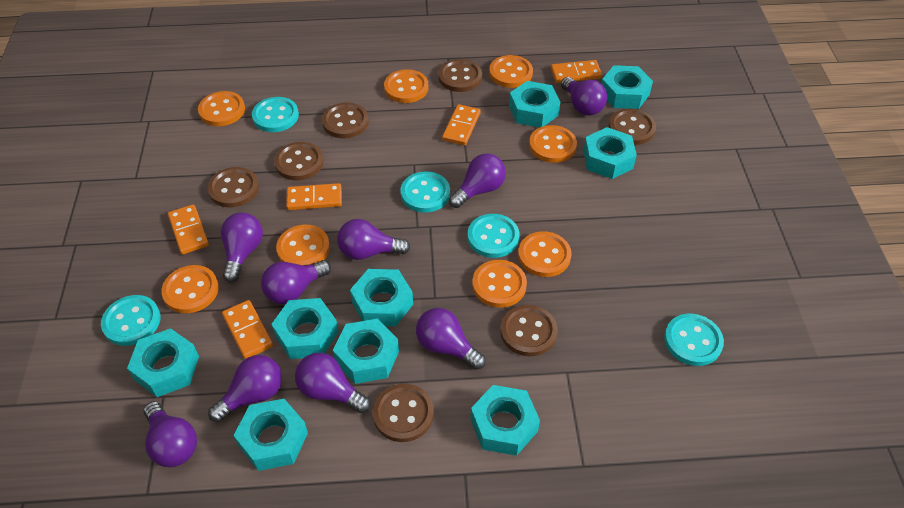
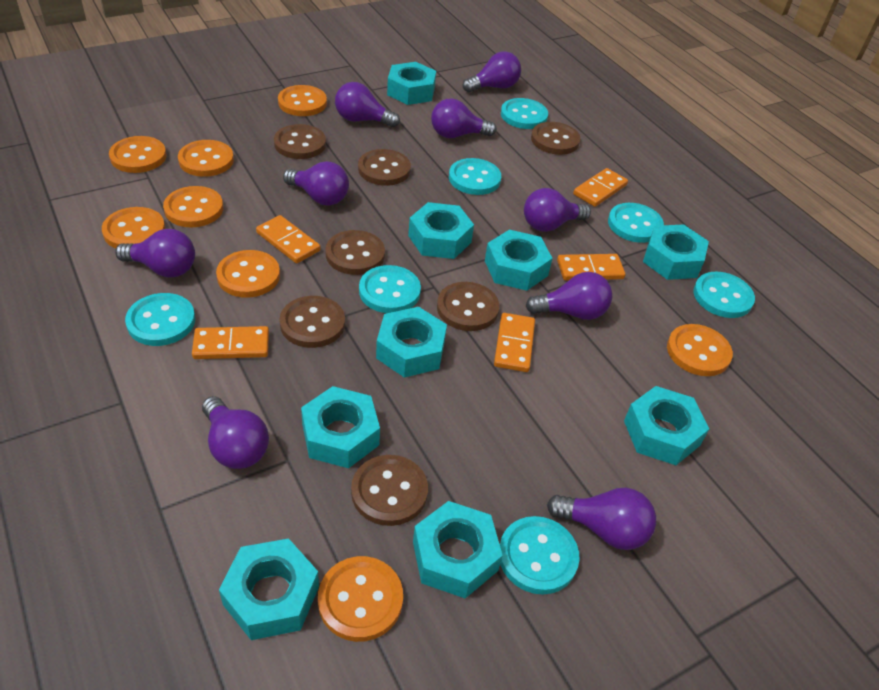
turquoise button: 5 -> 7

